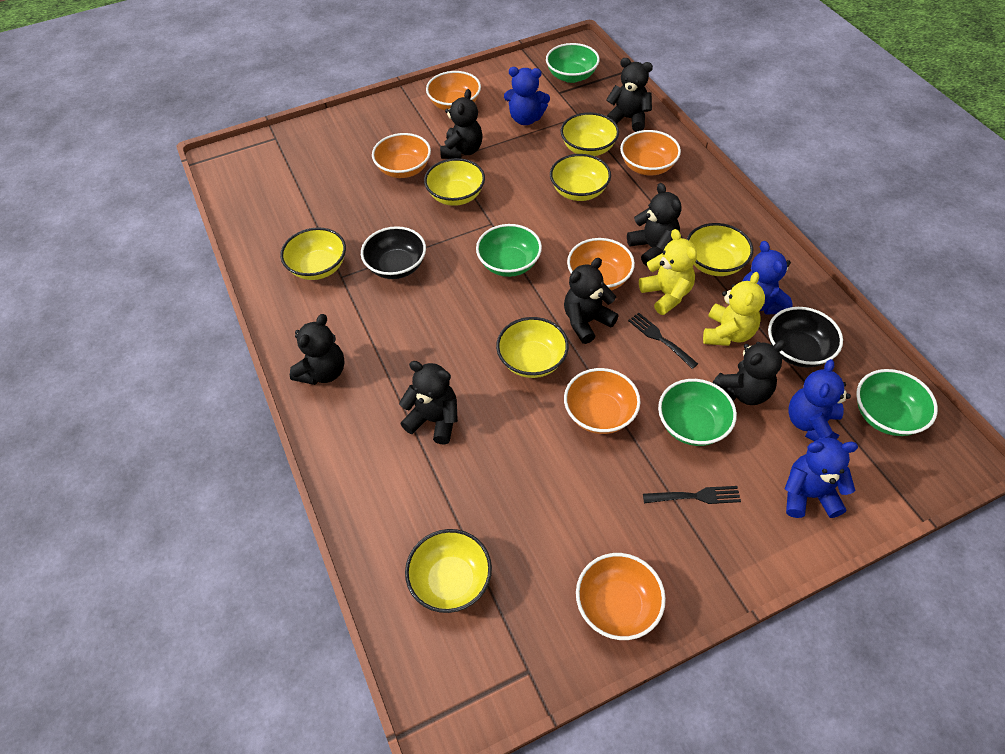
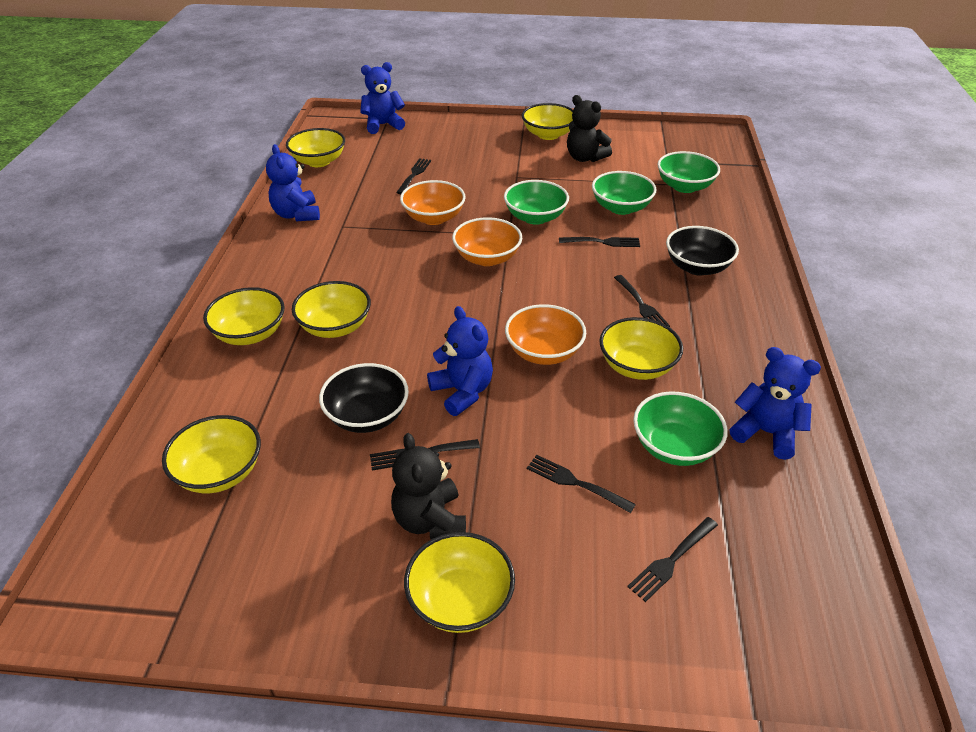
black fork: 2 -> 6
black teddy bear: 7 -> 2
orange bowl: 6 -> 3
yellow teddy bear: 2 -> 0

